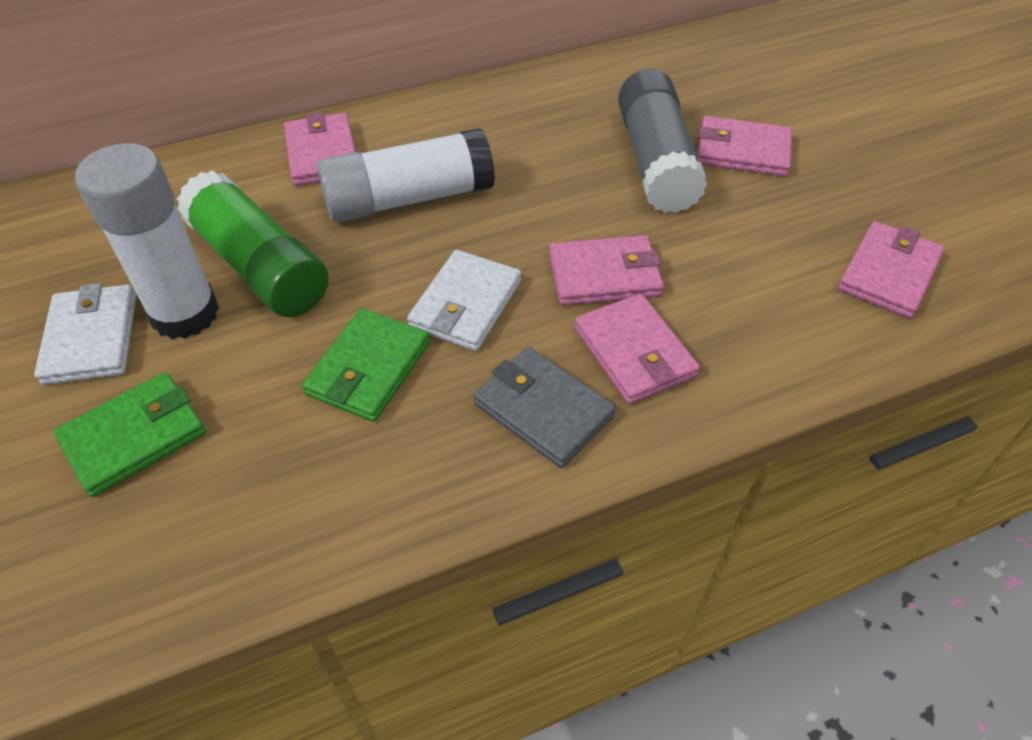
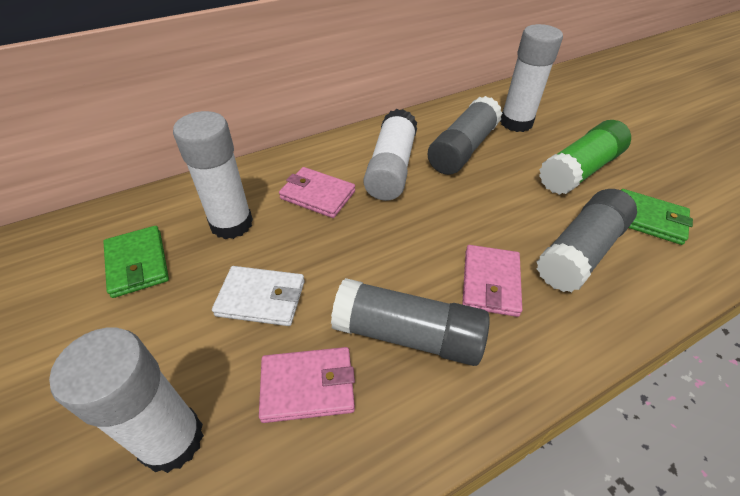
grey glue stick: 1 -> 3
grey wallet: 1 -> 0
pink wallet: 5 -> 3
white glue stick: 2 -> 4
white wallet: 2 -> 1

